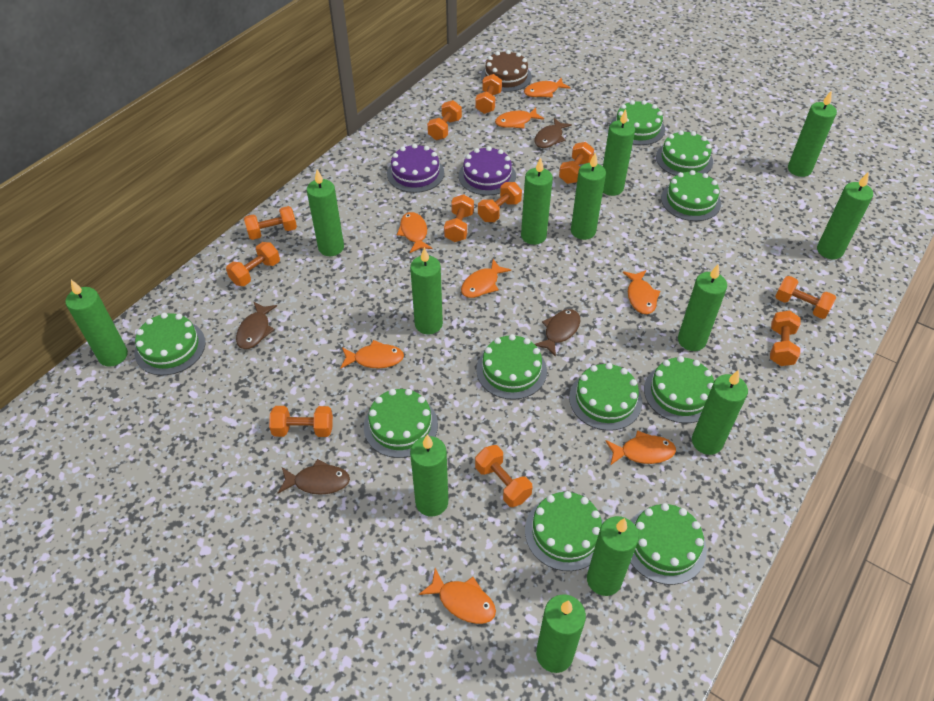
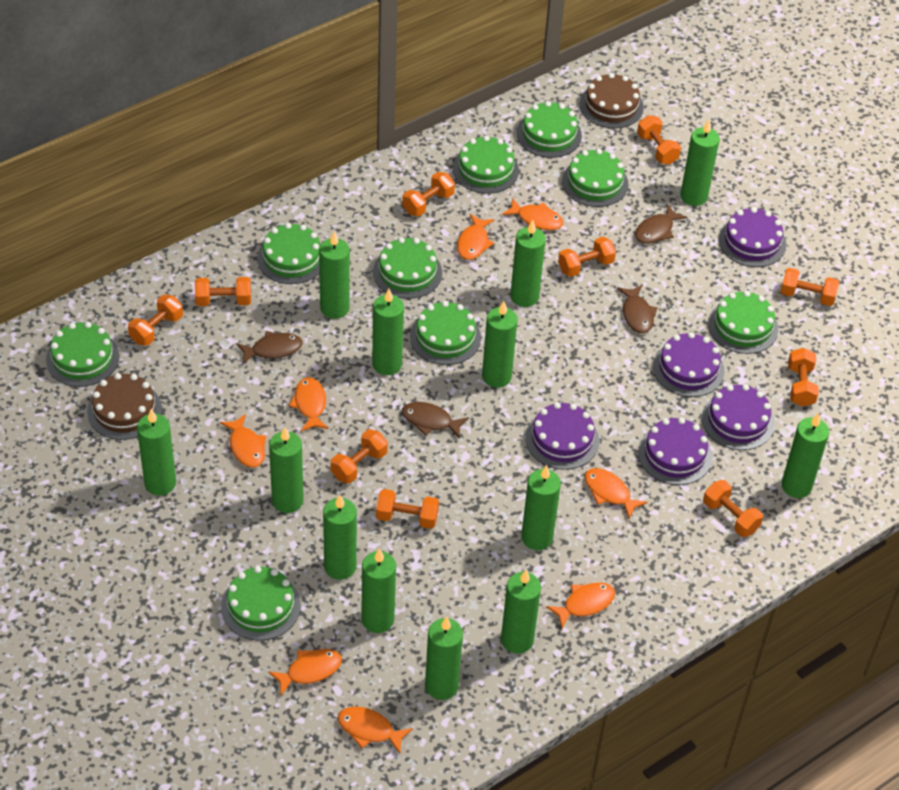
brown cake: 1 -> 2
green cake: 10 -> 9
orange dumbbell: 11 -> 10
purple cake: 2 -> 5

